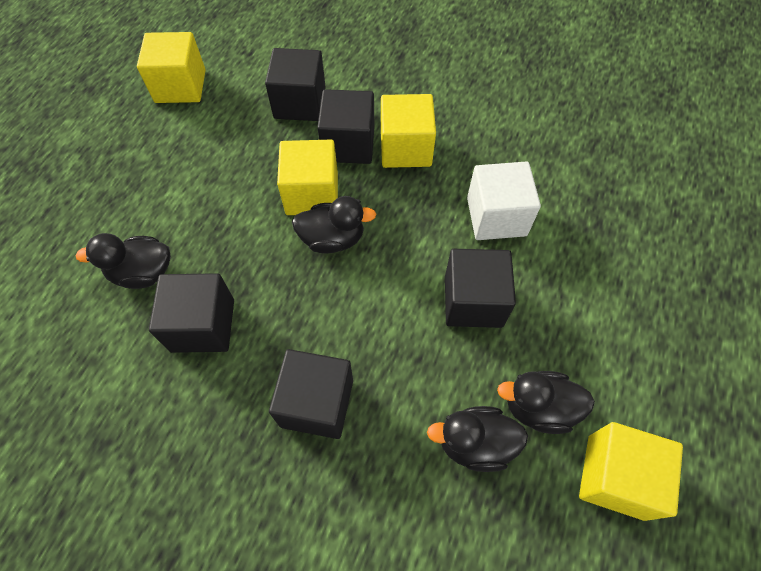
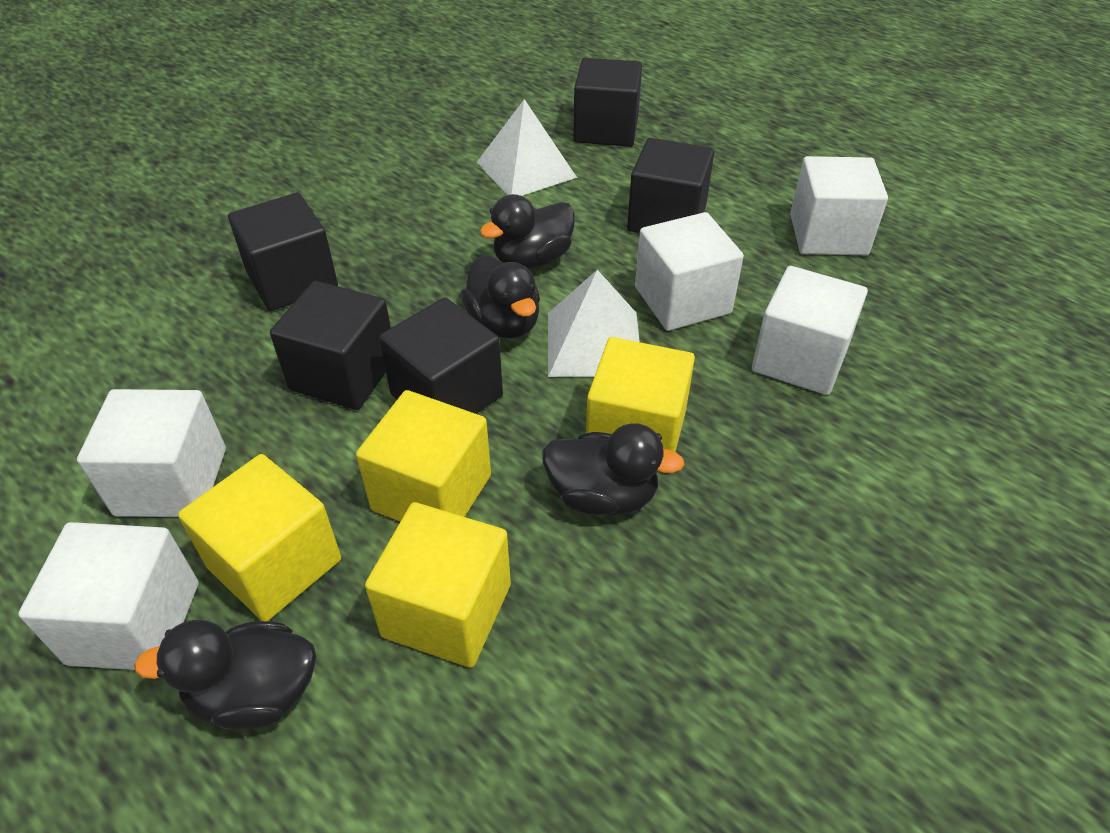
white cube: 1 -> 5
white pyramid: 0 -> 2

